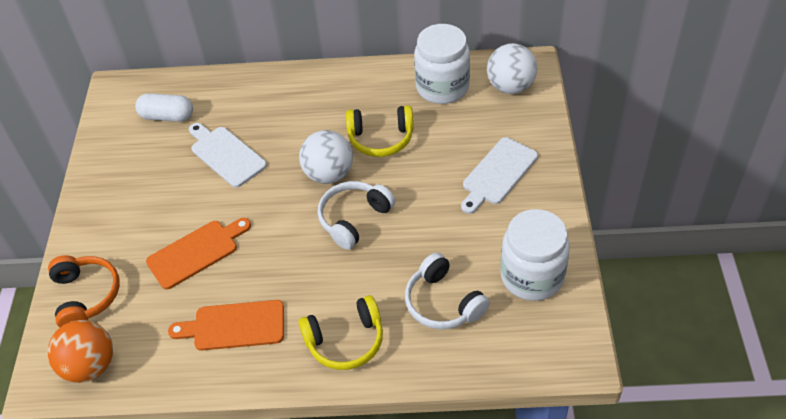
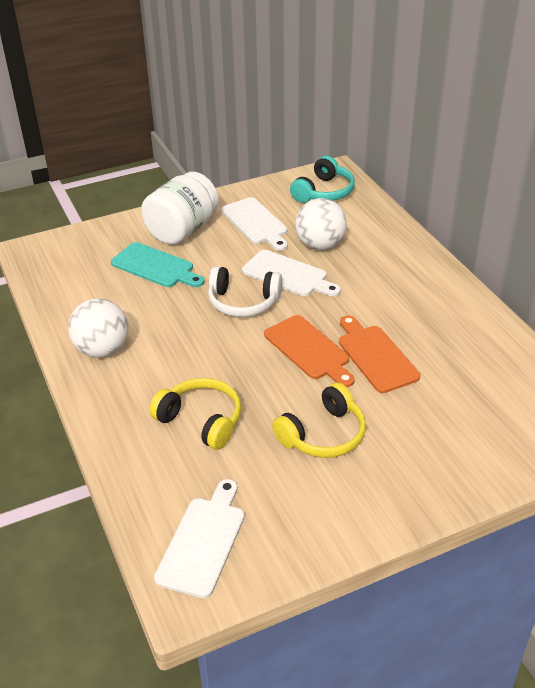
orange ball: 1 -> 0
orange headphones: 1 -> 0
turquoise cutting board: 0 -> 1
turquoise headphones: 0 -> 1
white capsule: 1 -> 0
white cutting board: 2 -> 3
white headphones: 2 -> 1
white jar: 2 -> 1

